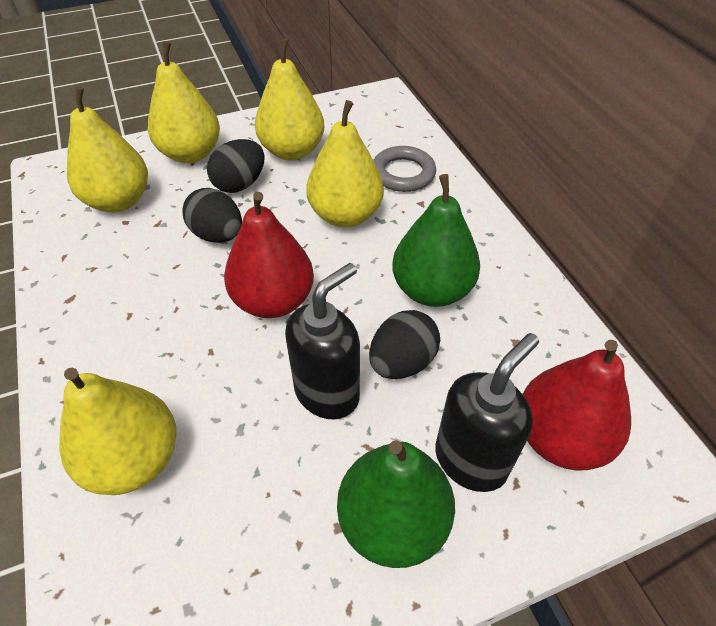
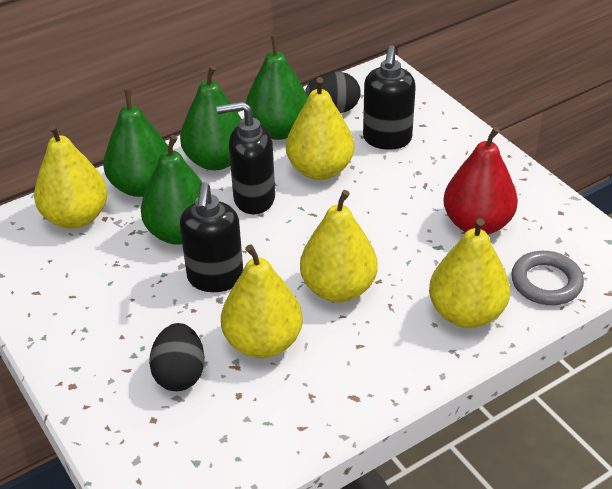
black egg: 3 -> 2
black soap dispenser: 2 -> 3
green pear: 2 -> 4
red pear: 2 -> 1

